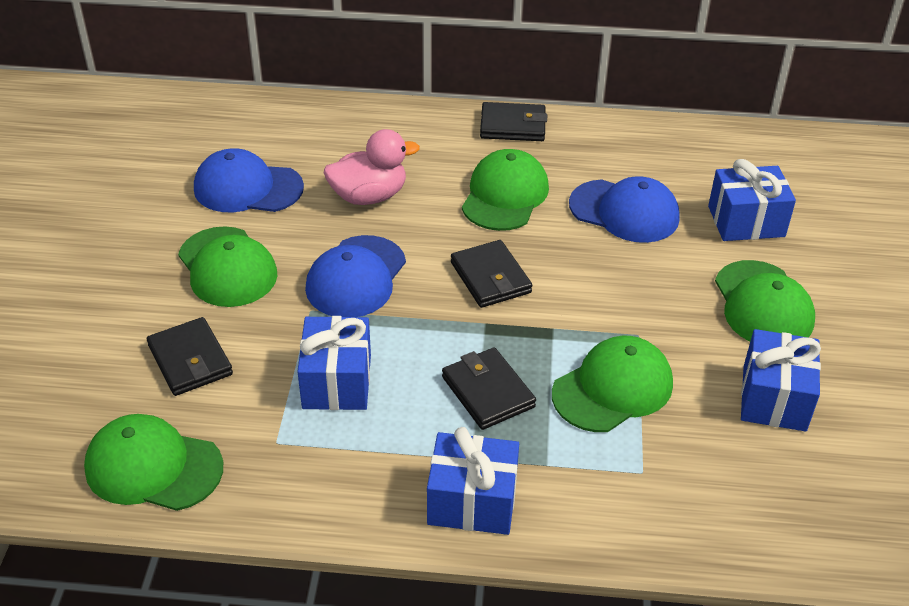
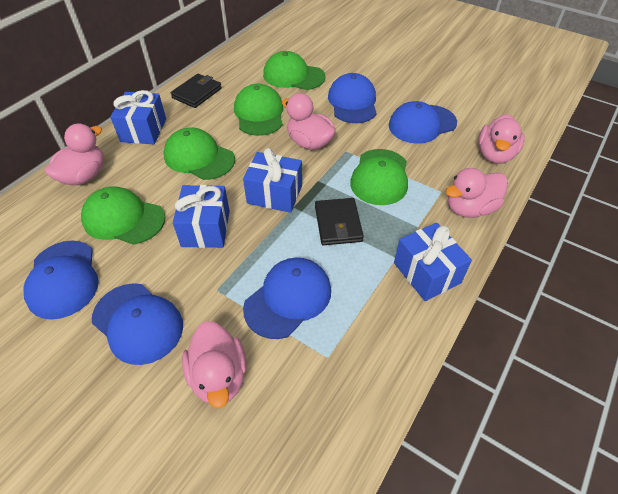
black wallet: 4 -> 2
blue cap: 3 -> 5
pink duck: 1 -> 5

